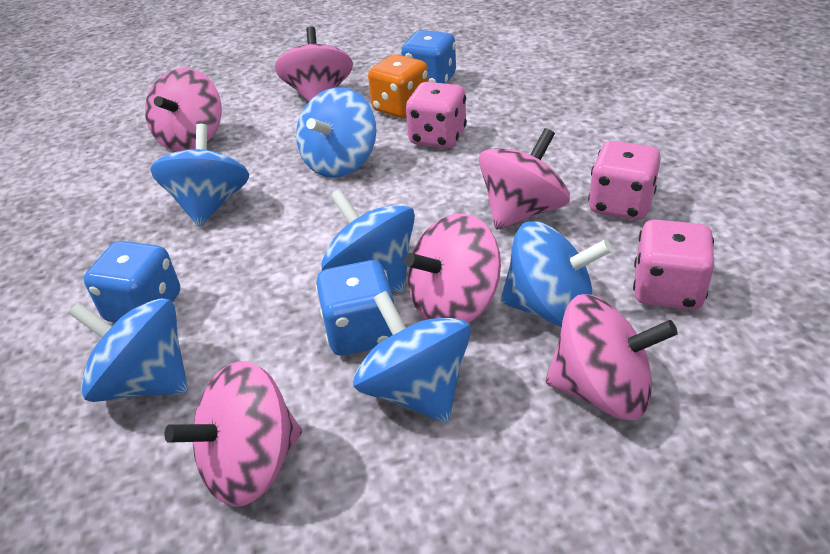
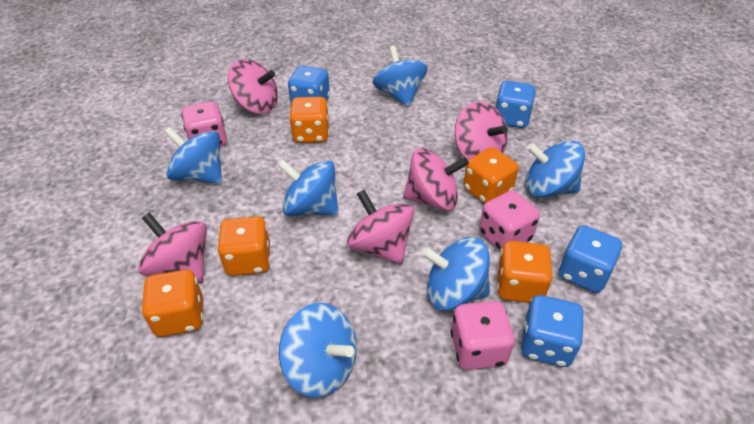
blue dice: 3 -> 4
orange dice: 1 -> 5
pink spinning top: 6 -> 5

